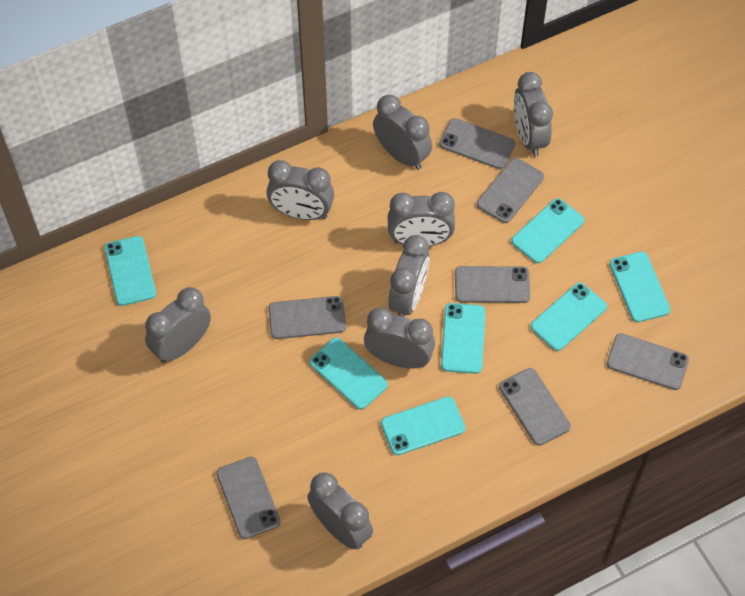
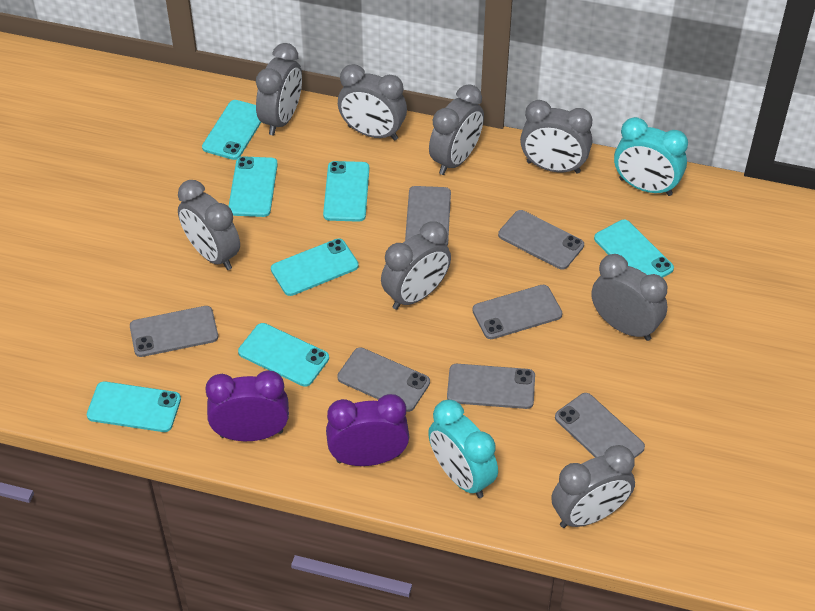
purple clock: 0 -> 2
turquoise clock: 0 -> 2

